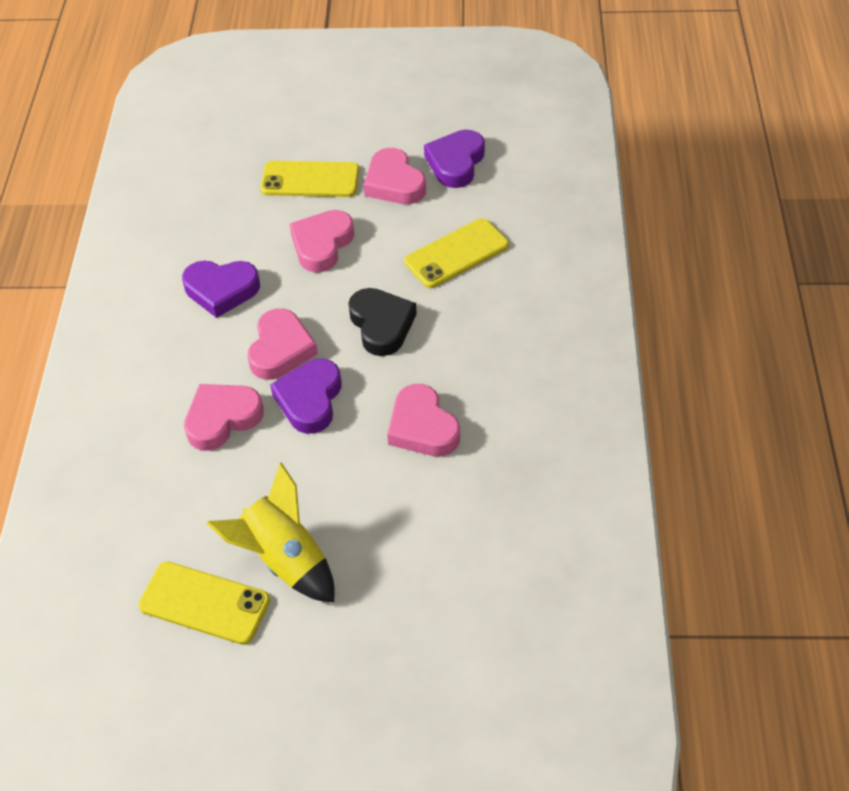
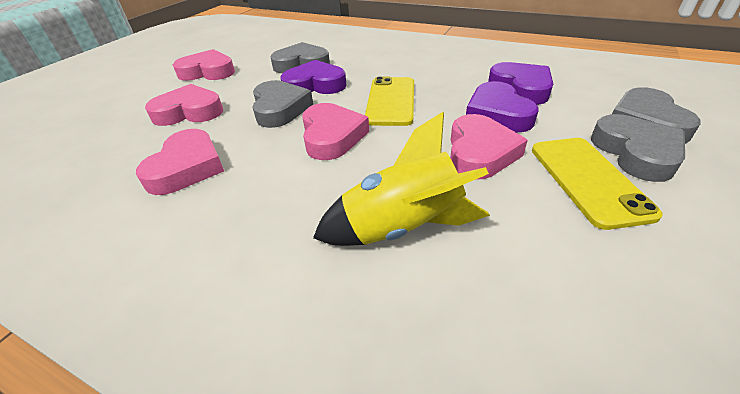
black heart: 1 -> 0
grey heart: 0 -> 4
yellow phone: 3 -> 2

